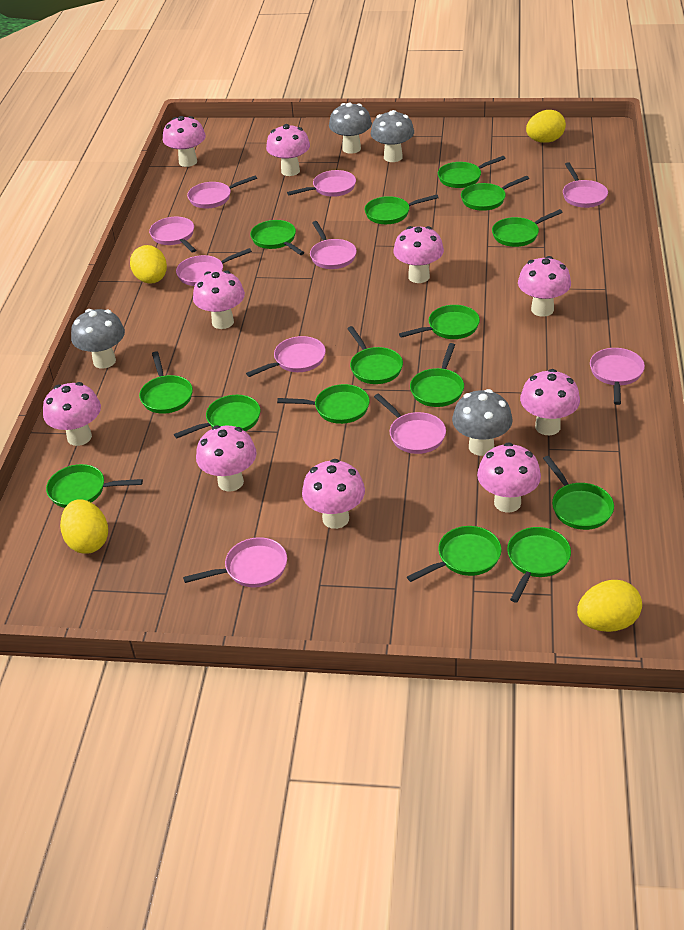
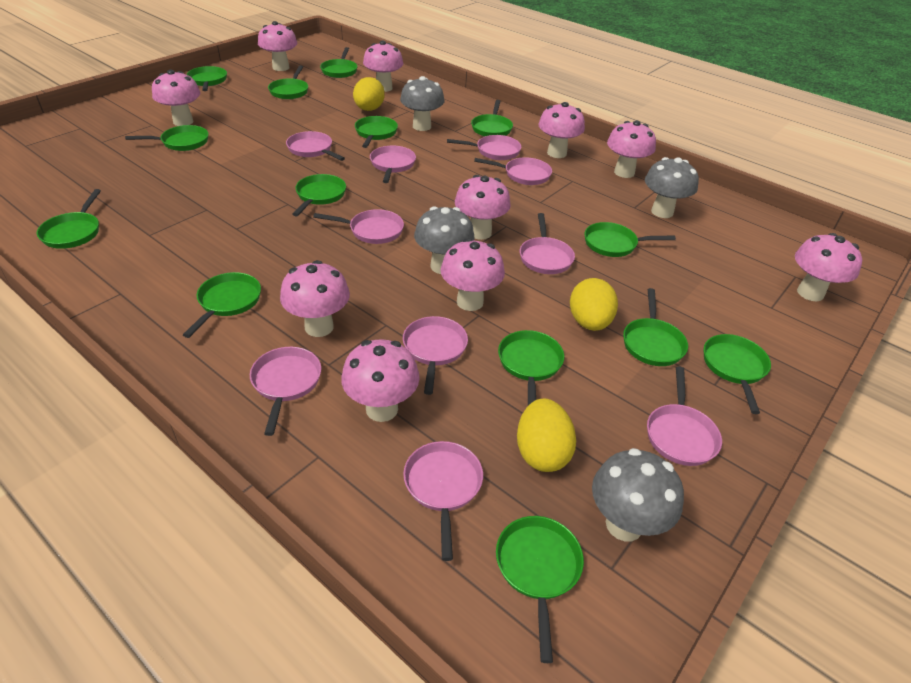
green pan: 15 -> 14
yellow egg: 4 -> 3

